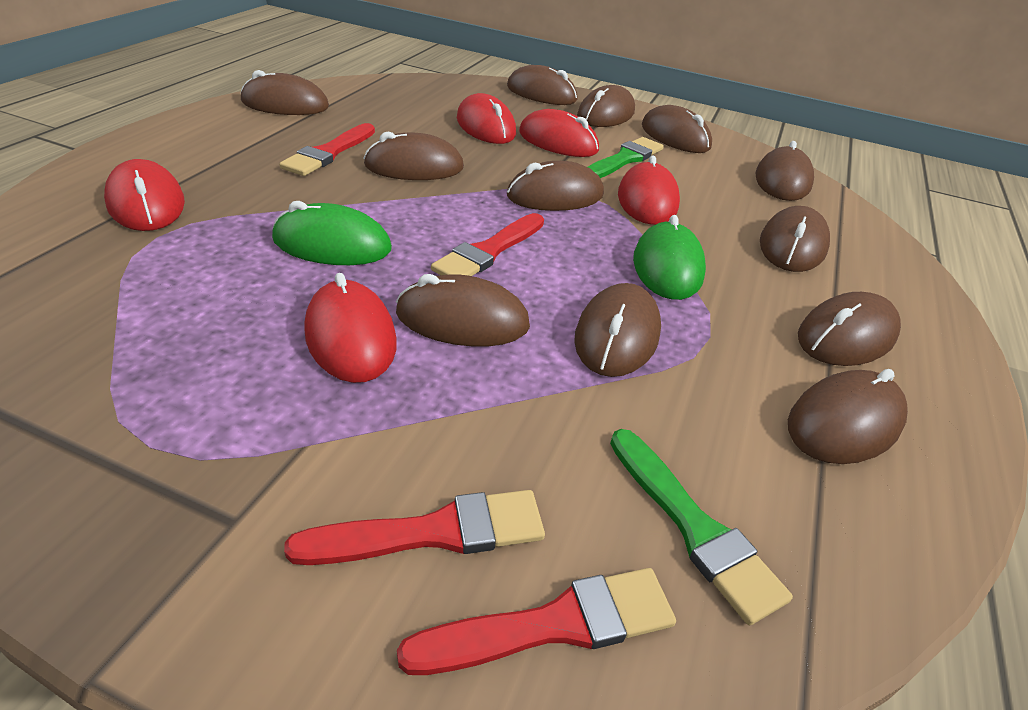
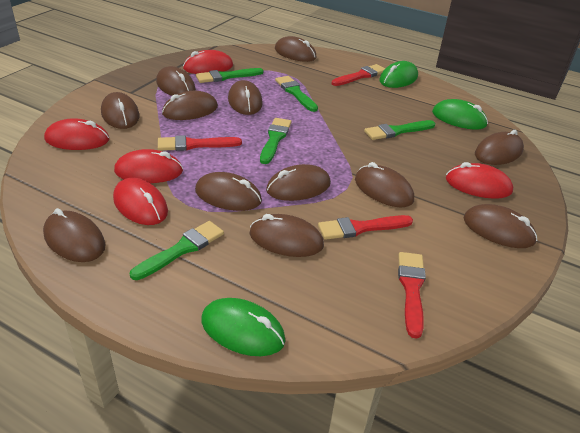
green brush: 2 -> 5
green mouse: 2 -> 3

